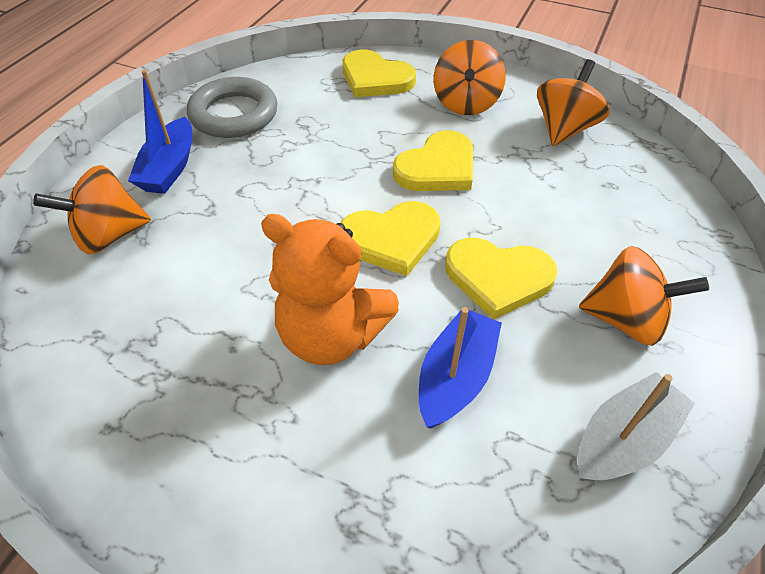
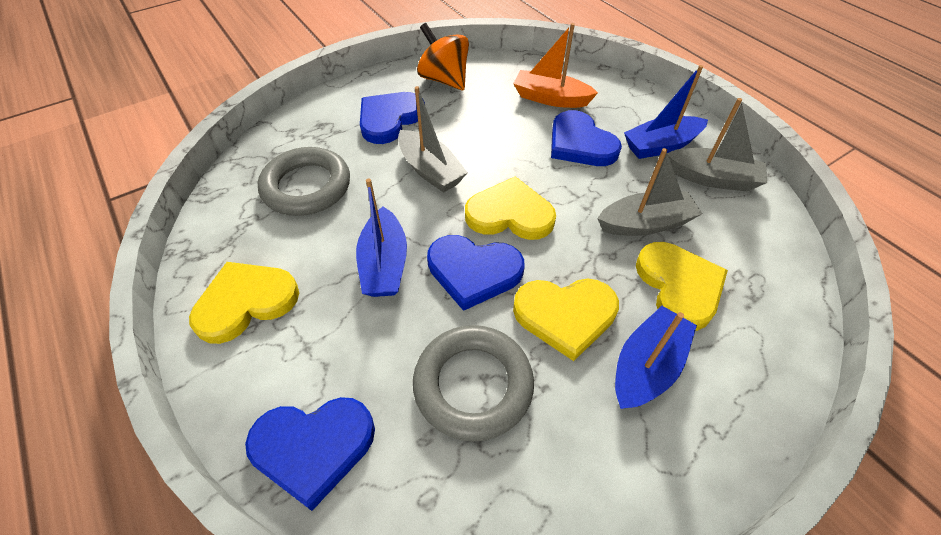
blue boat: 2 -> 3
blue heart: 0 -> 4
grey boat: 1 -> 3
grey ring: 1 -> 2
orange boat: 0 -> 1
orange spinning top: 4 -> 1
orange teddy bear: 1 -> 0

